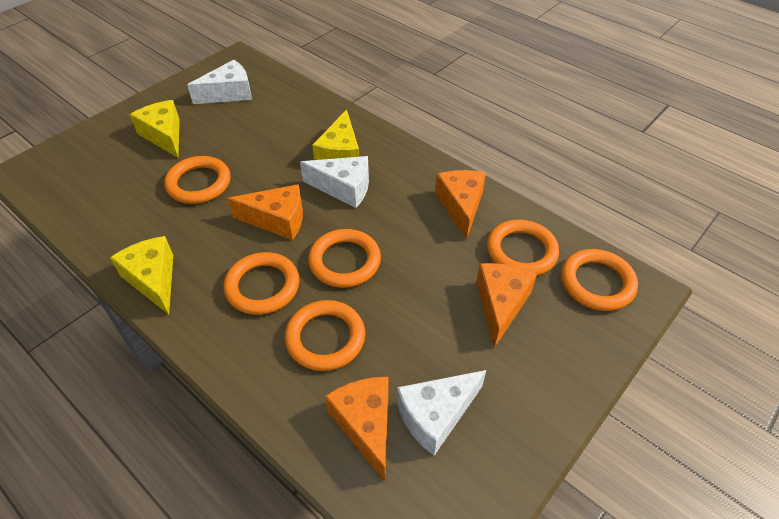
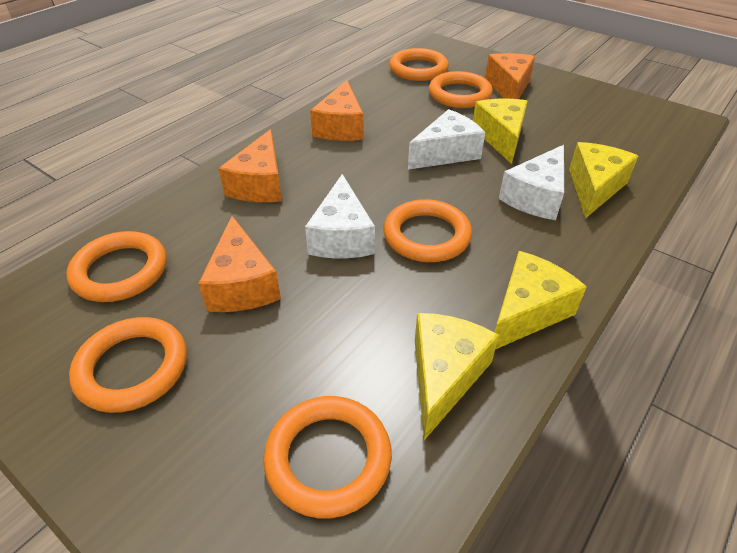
yellow cheese: 3 -> 4

